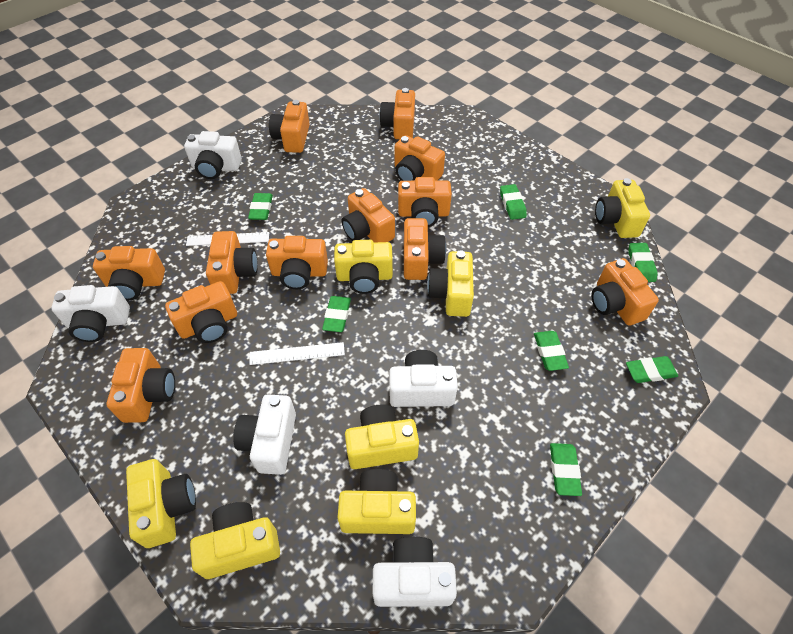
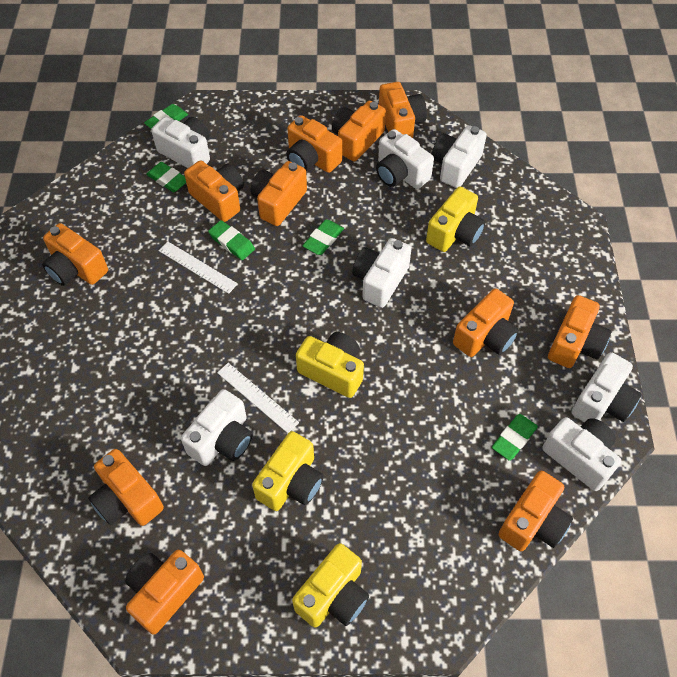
green eraser: 7 -> 5
orange camera: 12 -> 11
white camera: 5 -> 7
yellow camera: 7 -> 4

